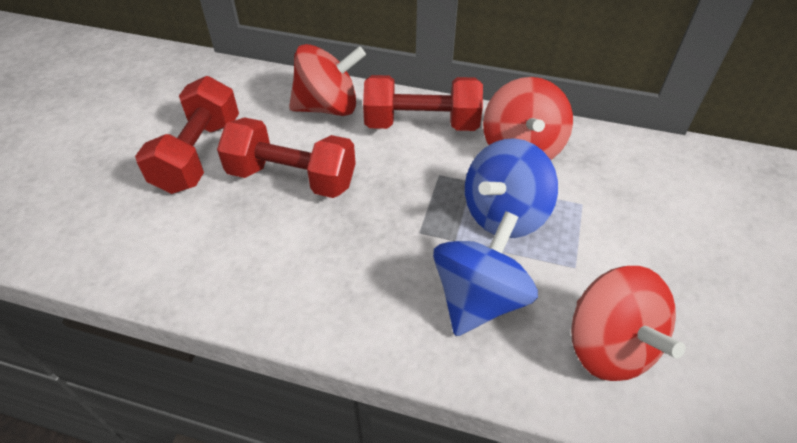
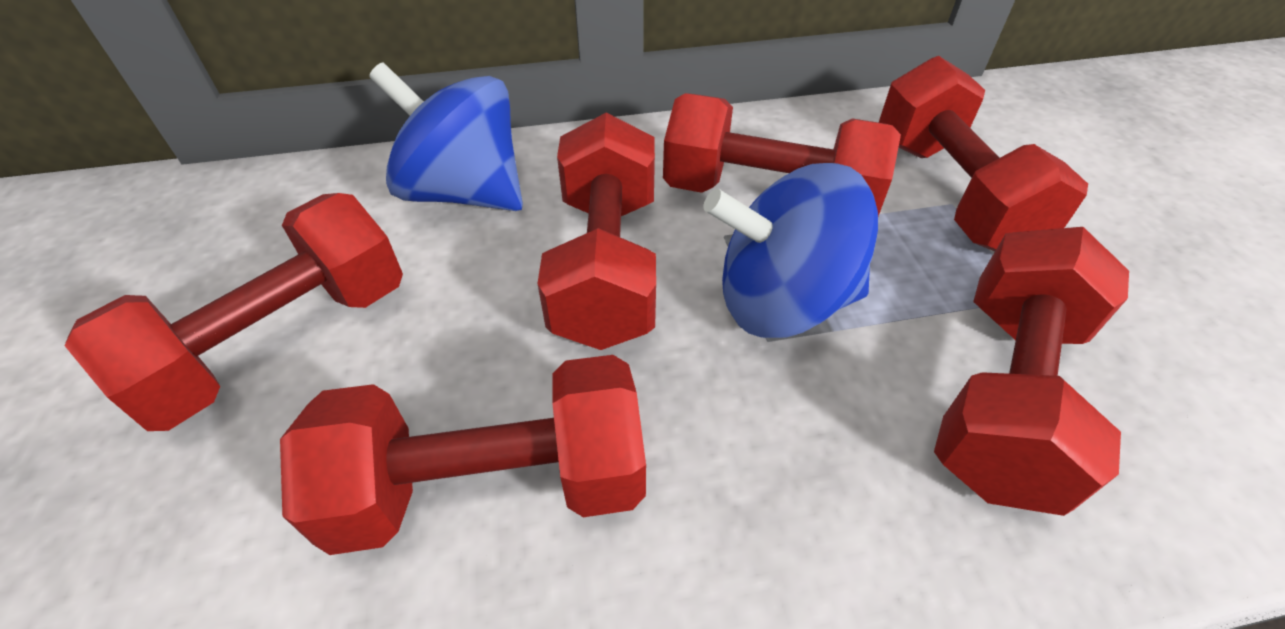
red dumbbell: 3 -> 6
red spinning top: 3 -> 0

